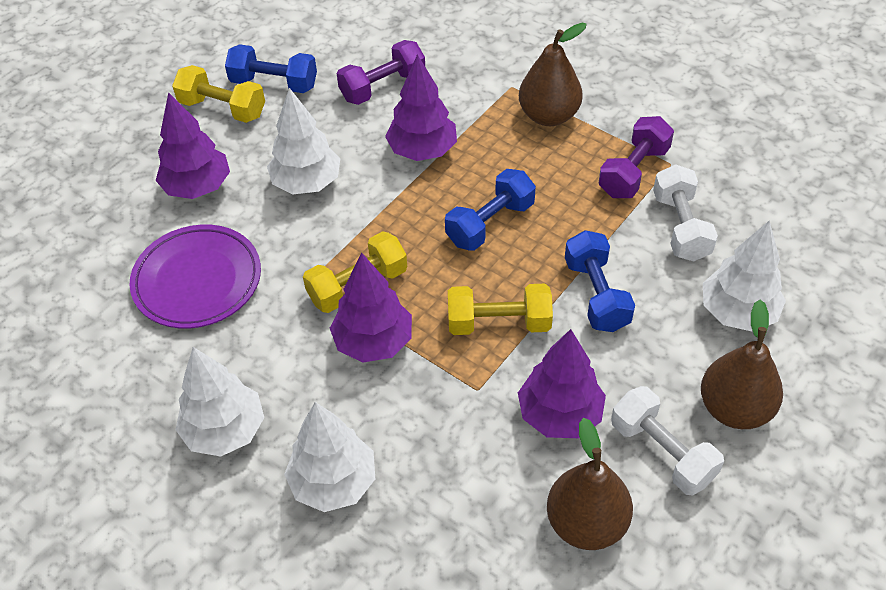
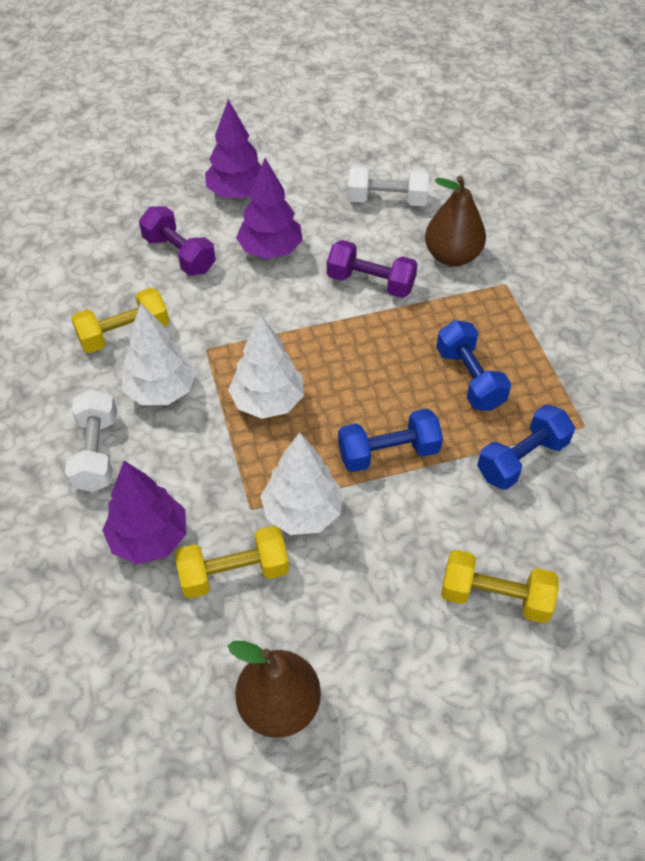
brown pear: 3 -> 2
purple plate: 1 -> 0
purple tree: 4 -> 3
white tree: 4 -> 3

